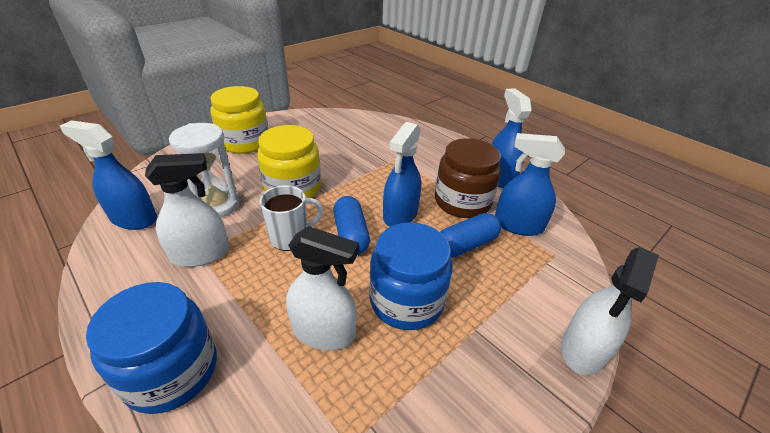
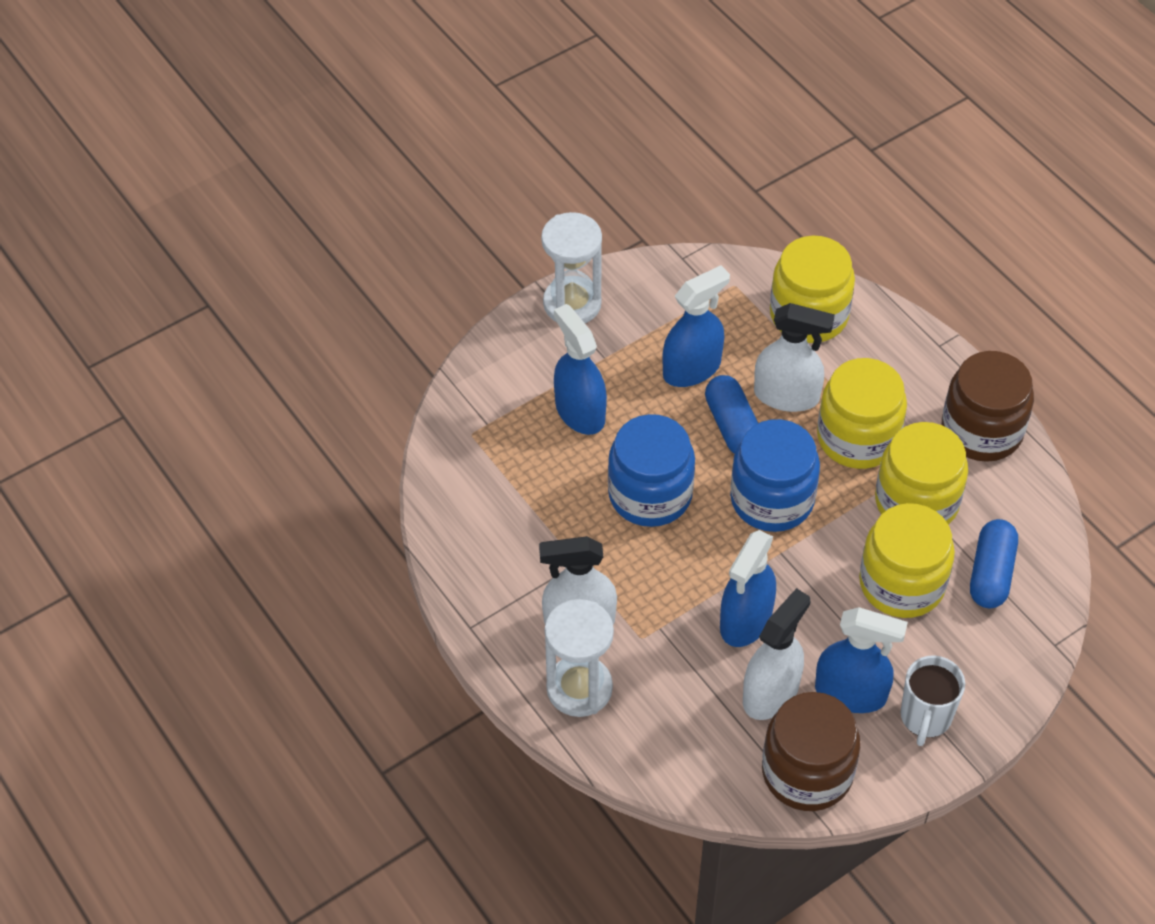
brown jar: 1 -> 2
white hourglass: 1 -> 2
yellow jar: 2 -> 4

